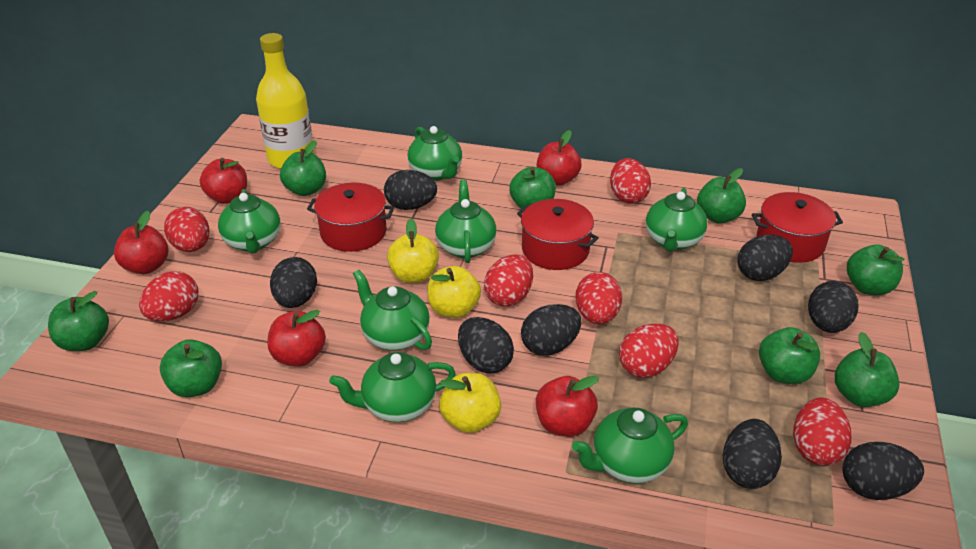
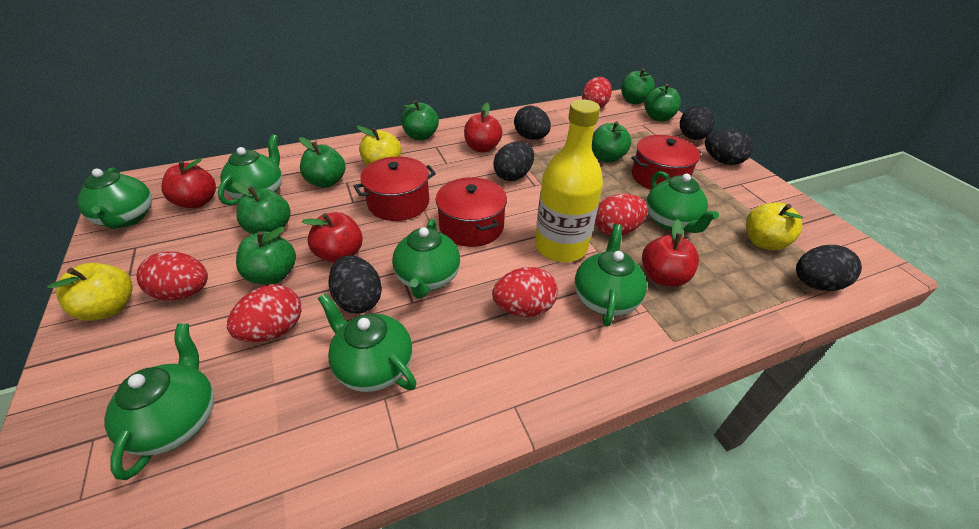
black egg: 8 -> 6
green apple: 8 -> 7
red apple: 5 -> 4
red egg: 7 -> 5

